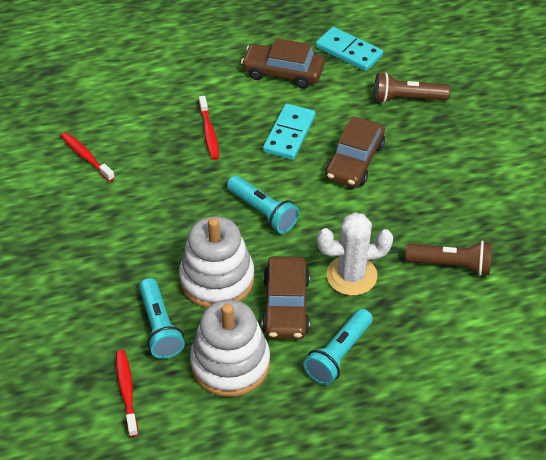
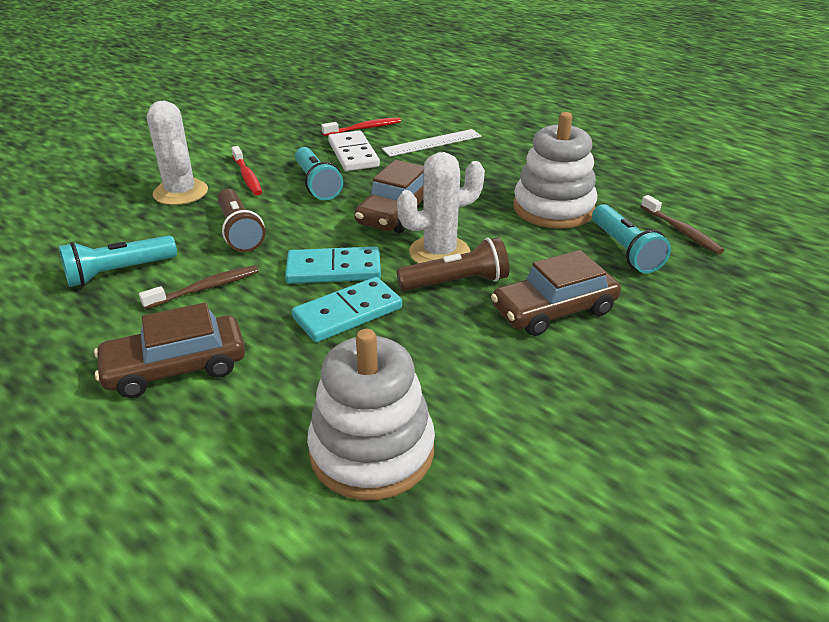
brown toothbrush: 0 -> 2
red toothbrush: 3 -> 2
white cactus: 1 -> 2
white domino: 0 -> 1
white ruler: 0 -> 1

